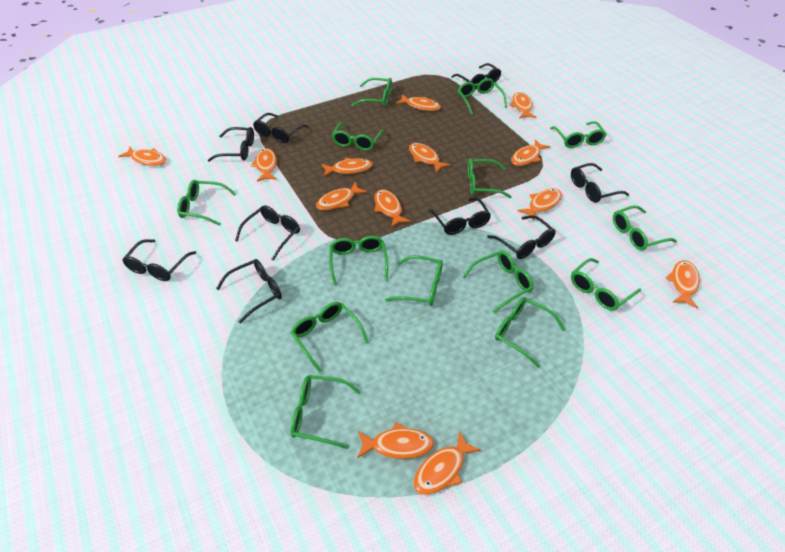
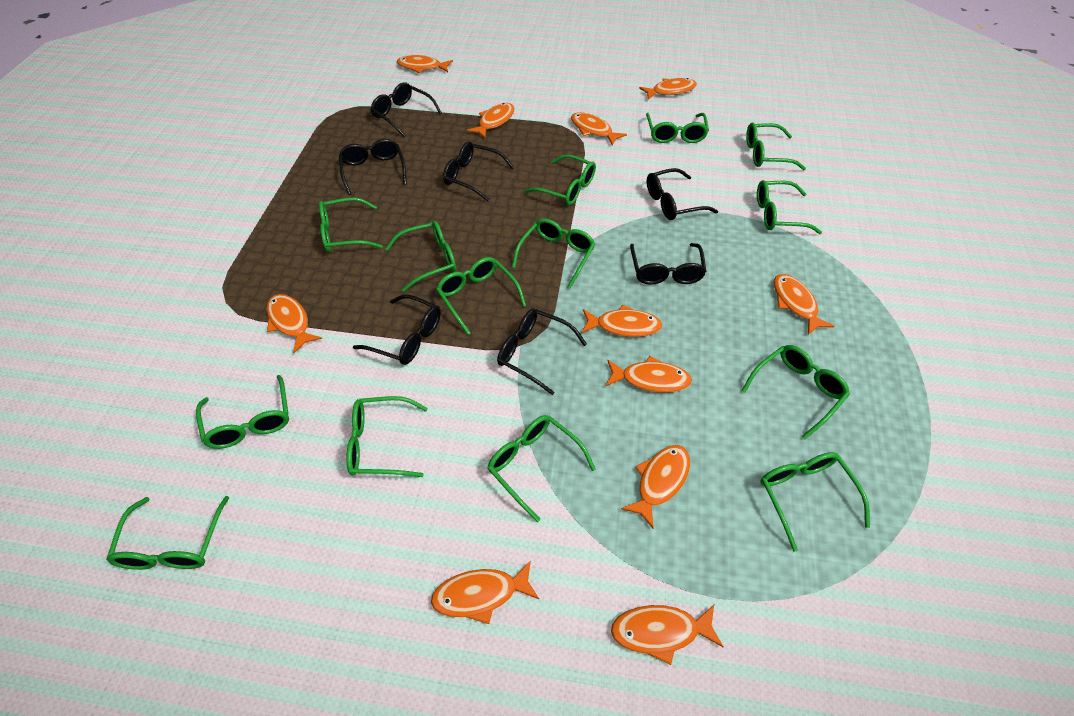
black glasses: 9 -> 7
orange fish: 13 -> 11

